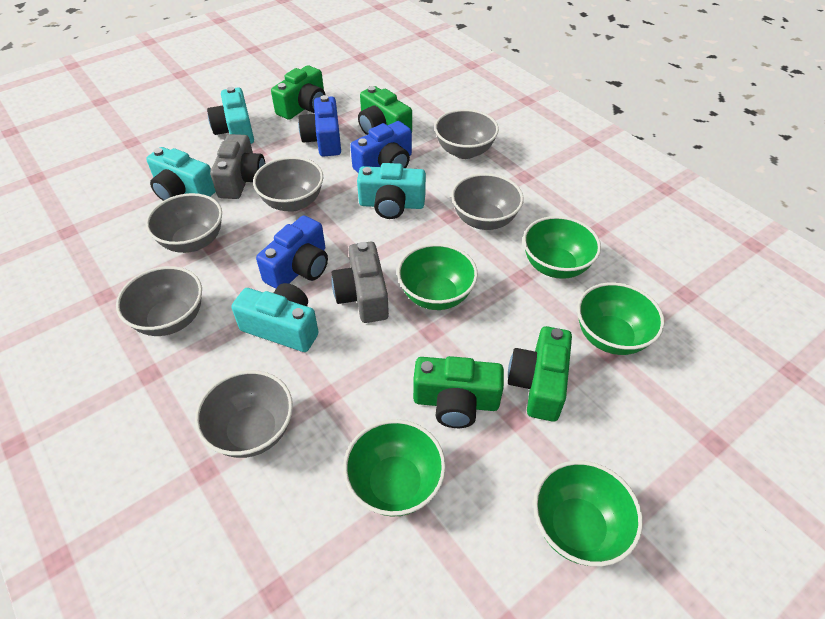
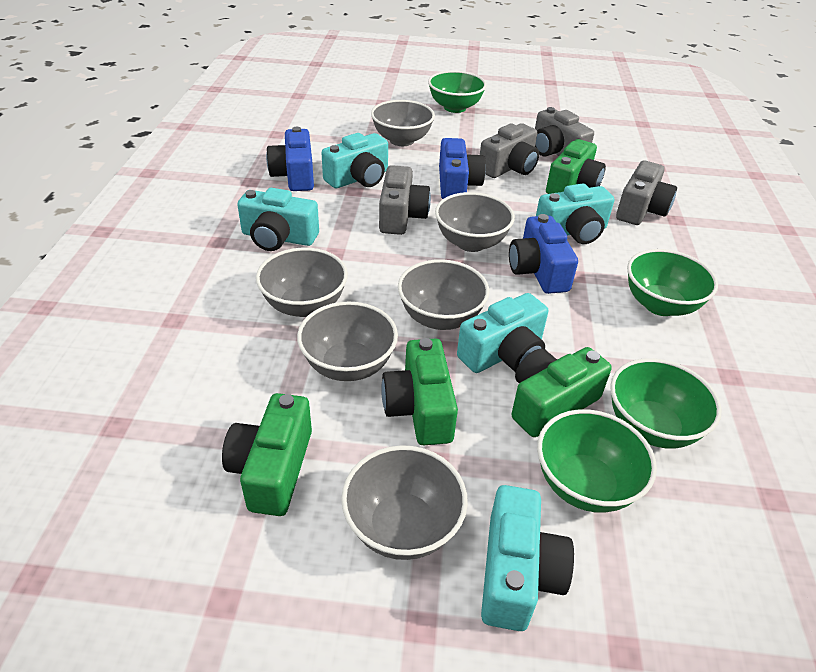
green bowl: 5 -> 4
grey camera: 2 -> 4
turquoise camera: 4 -> 5

